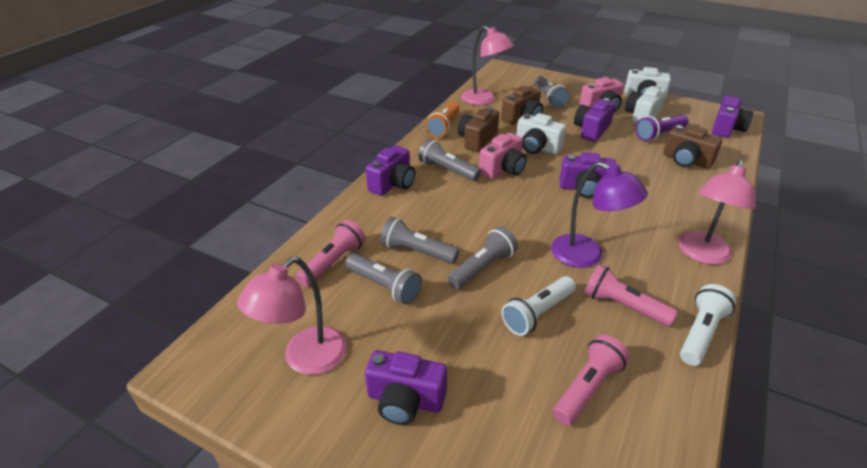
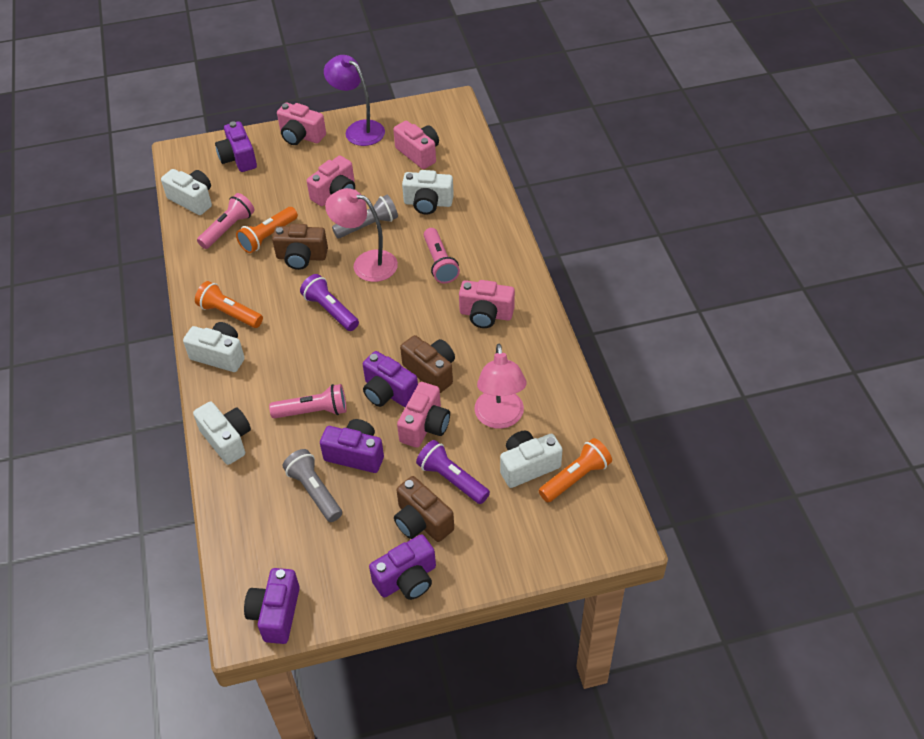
grey flashlight: 5 -> 2
orange flashlight: 1 -> 3
pink camera: 2 -> 5
pink lamp: 3 -> 2
purple flashlight: 1 -> 2
white camera: 3 -> 5
white flashlight: 2 -> 0

